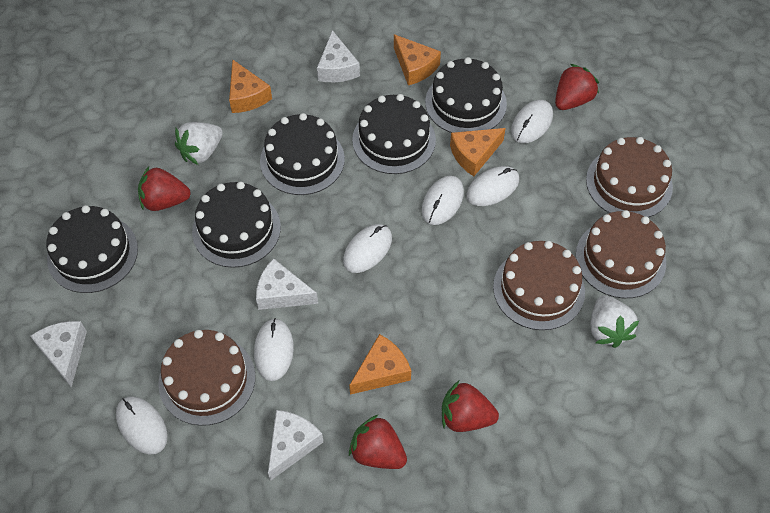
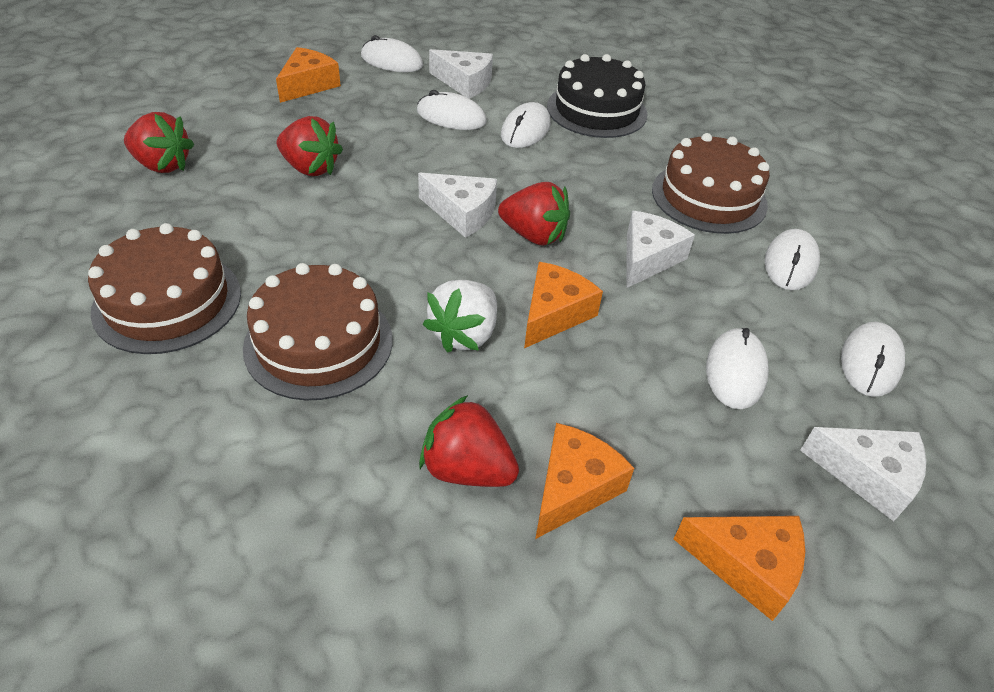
black cake: 5 -> 1
brown cake: 4 -> 3
white strawberry: 2 -> 1

